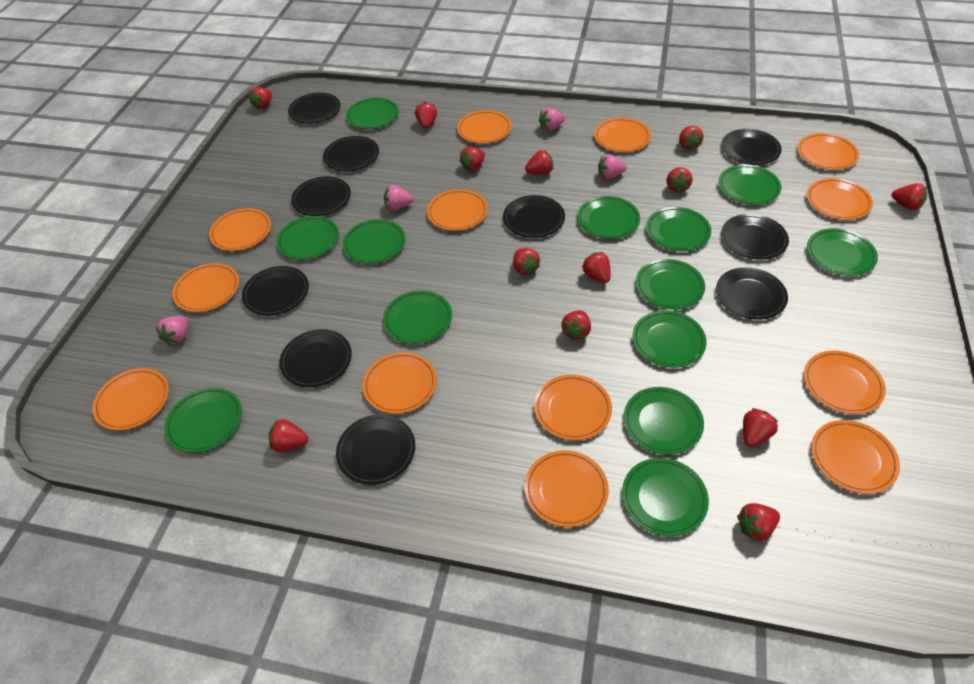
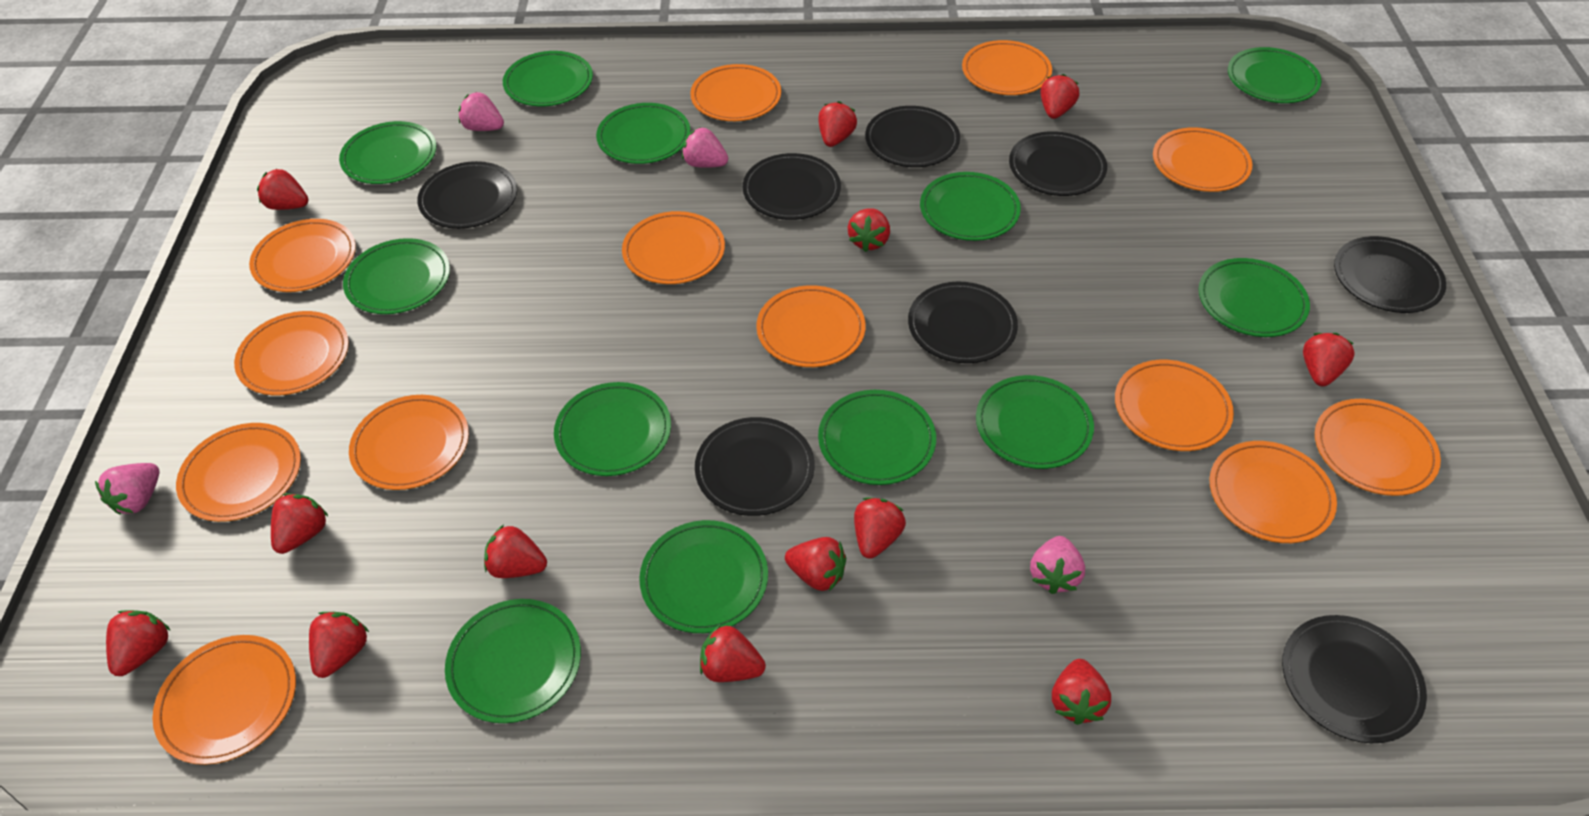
black plate: 10 -> 8
green plate: 13 -> 12

